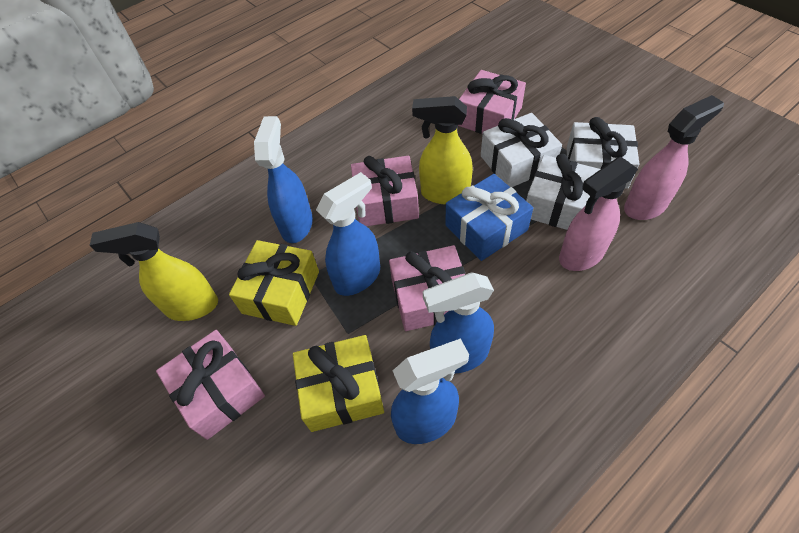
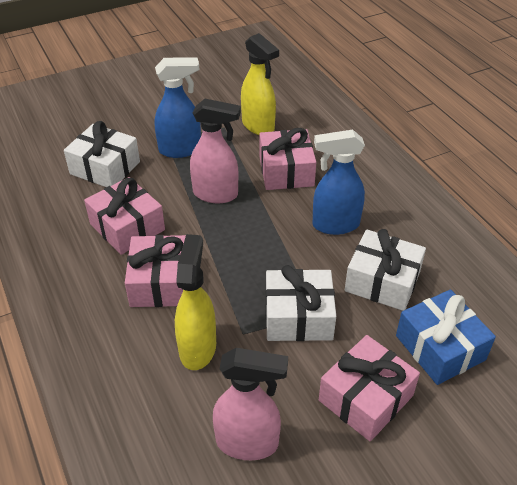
blue spray bottle: 4 -> 2
yellow gift: 2 -> 0

